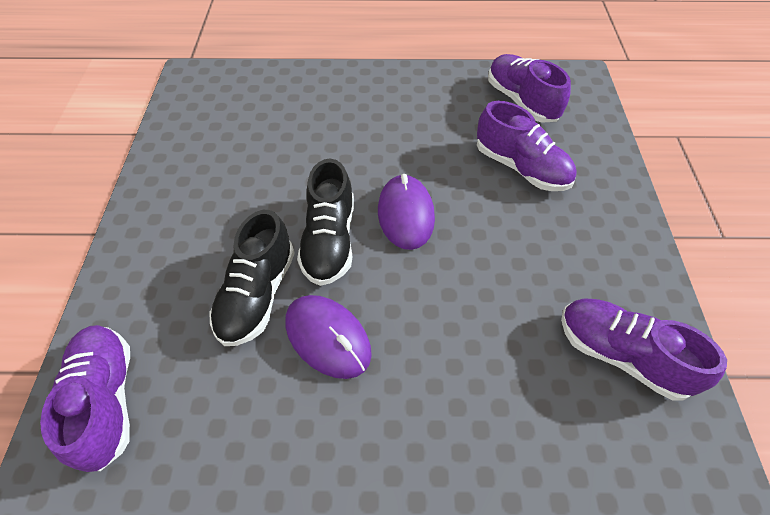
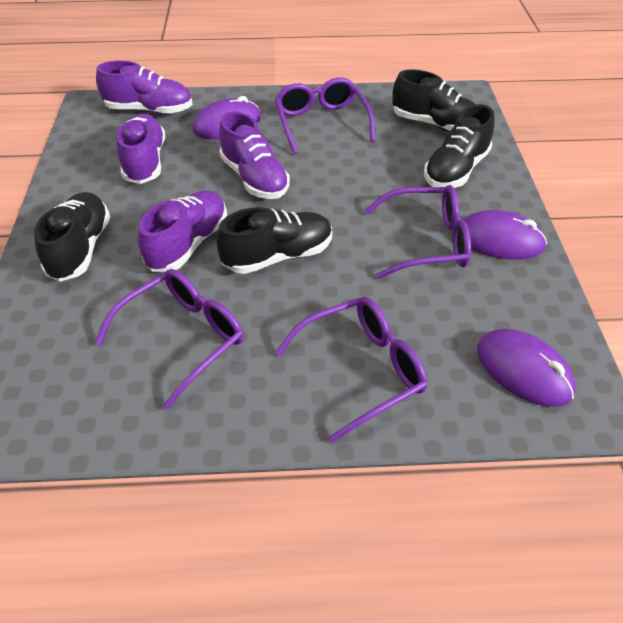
black shoe: 2 -> 4
purple glasses: 0 -> 4
purple mouse: 2 -> 3

